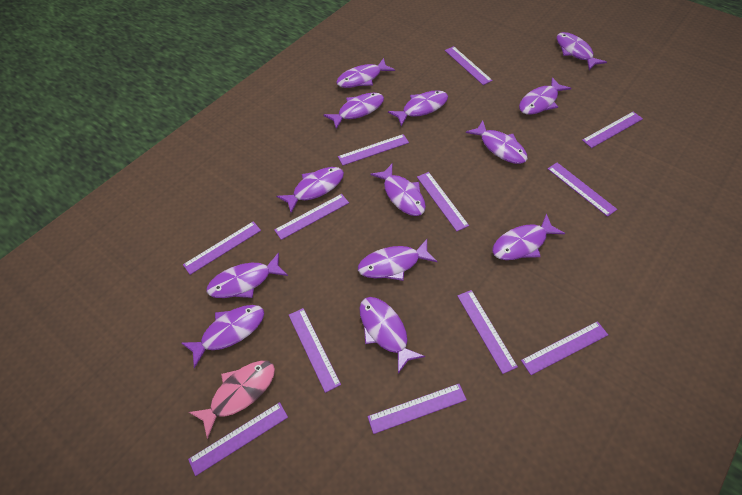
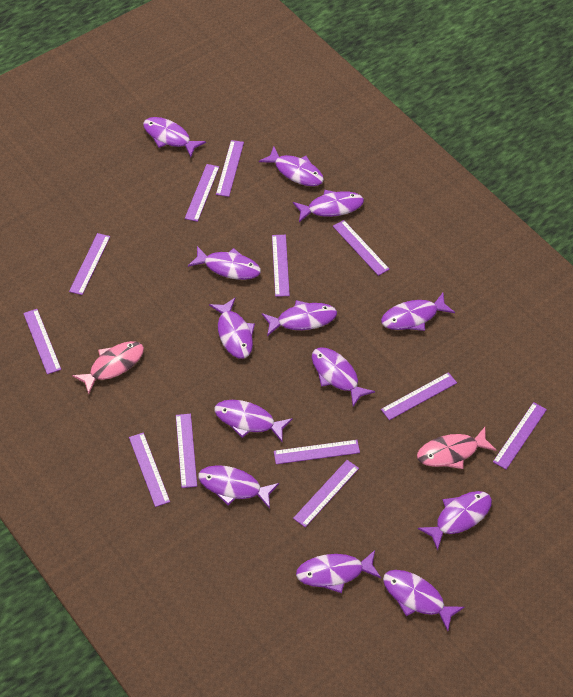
pink fish: 1 -> 2

